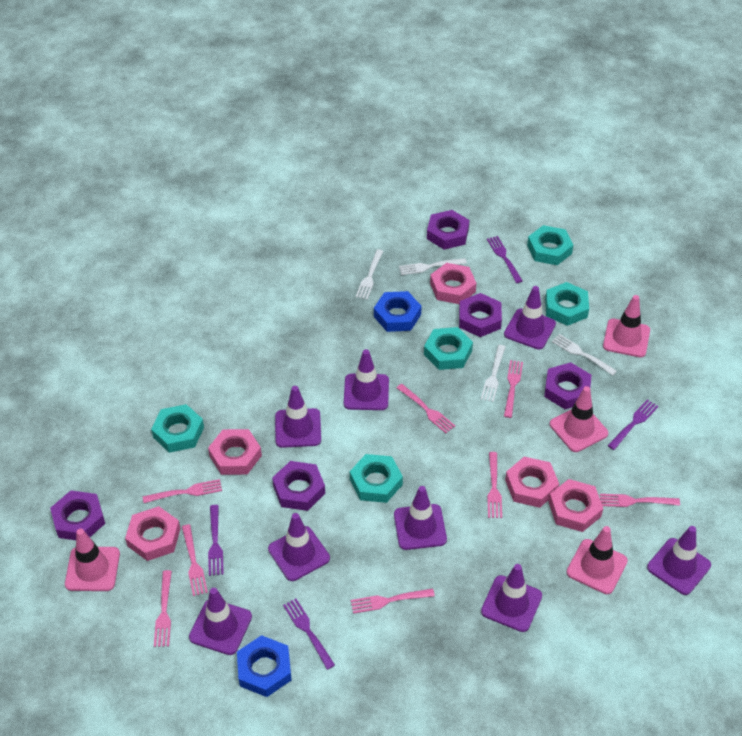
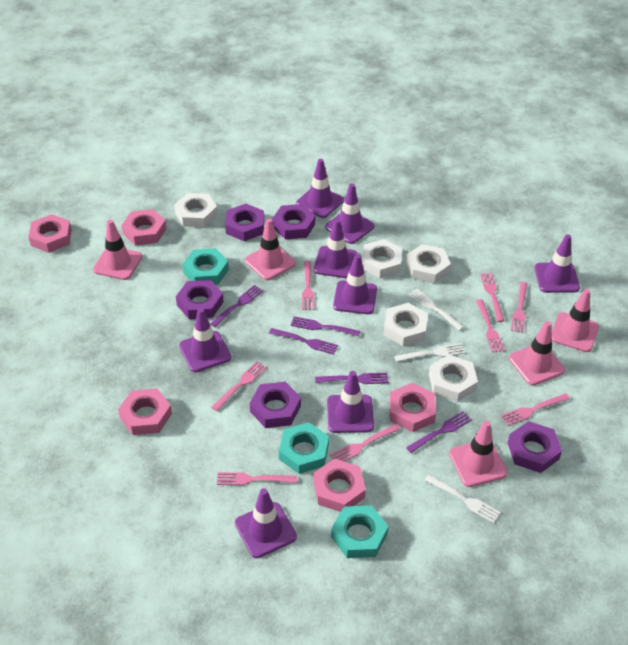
blue nut: 2 -> 0
pink traffic cone: 4 -> 5
purple fork: 4 -> 5
turquoise nut: 5 -> 3
white fork: 4 -> 3
white nut: 0 -> 5

